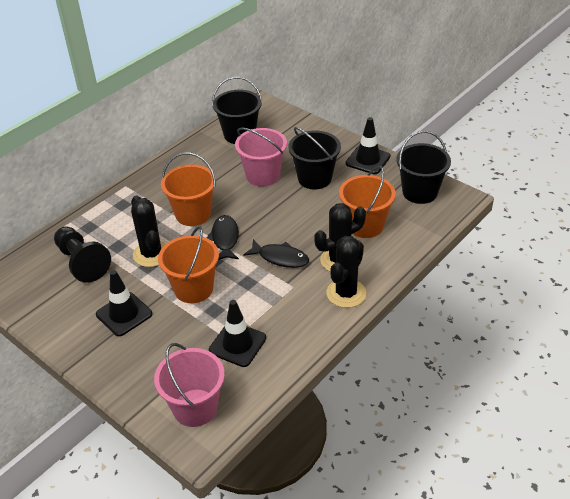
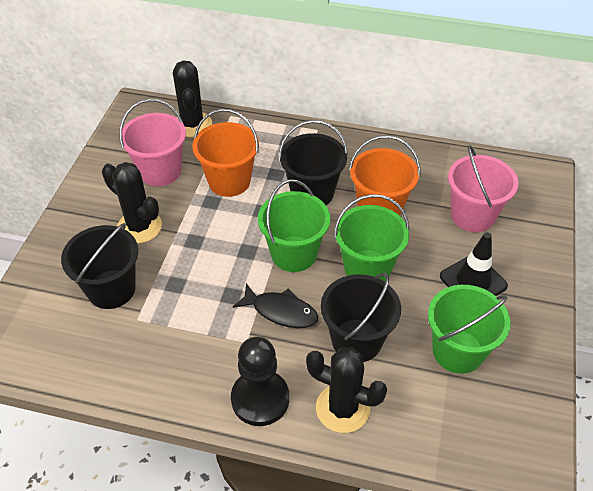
black fish: 2 -> 1
black traffic cone: 3 -> 1
green bucket: 0 -> 3
orange bucket: 3 -> 2

